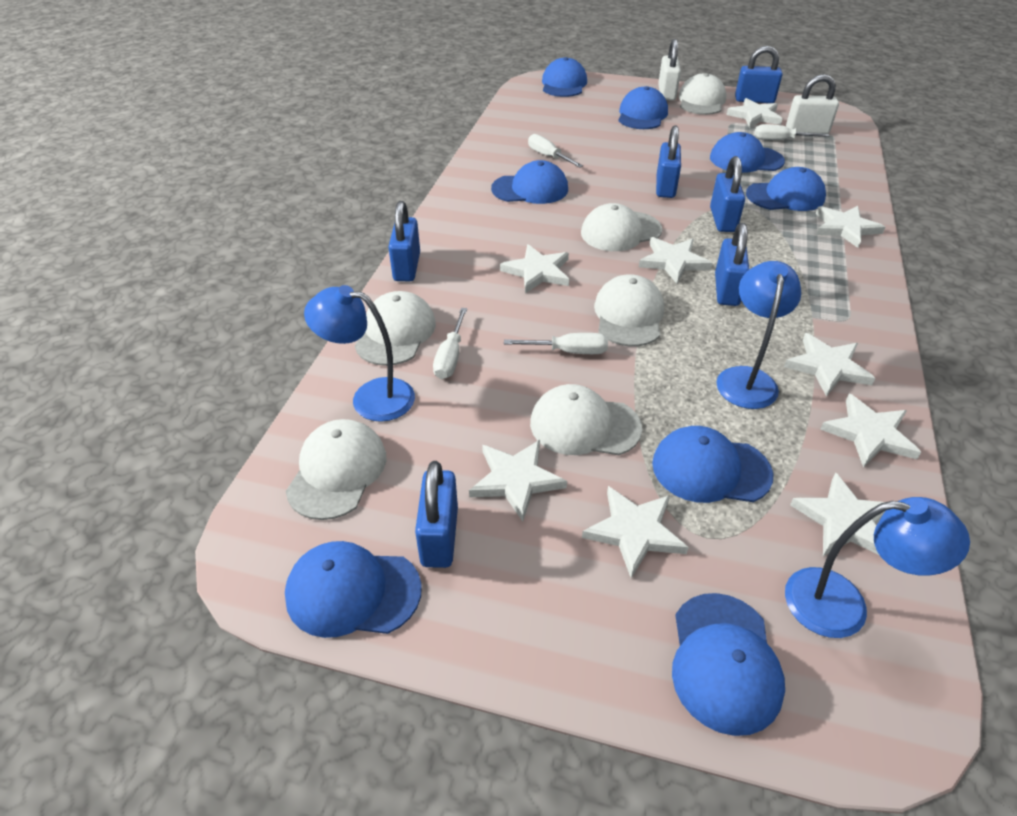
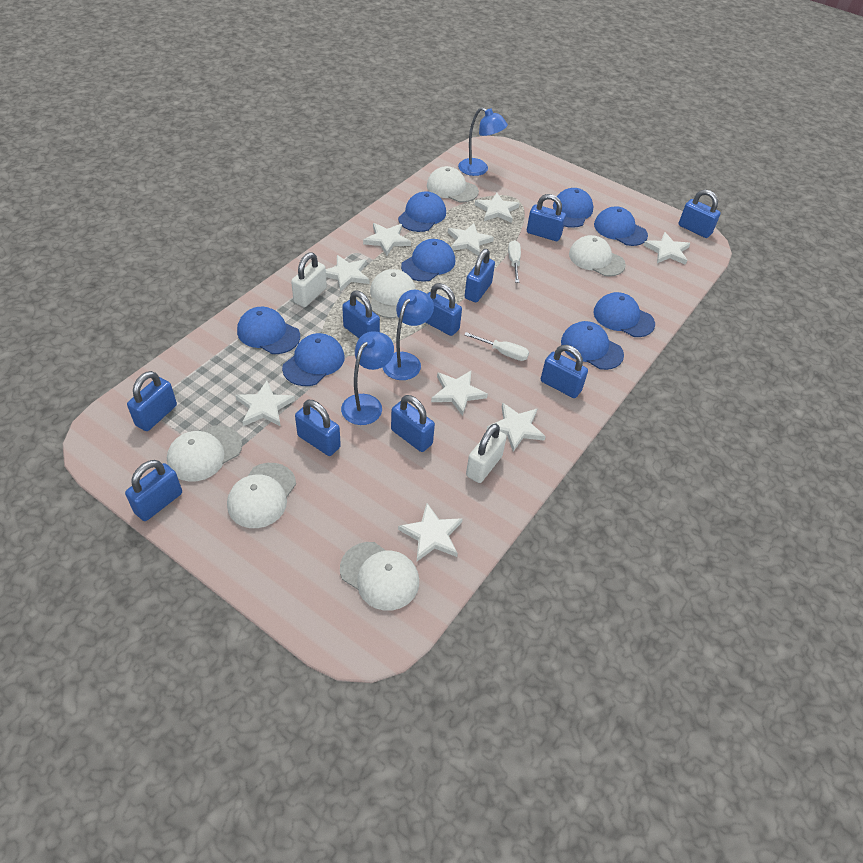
blue padlock: 6 -> 10
white screwdriver: 4 -> 2

